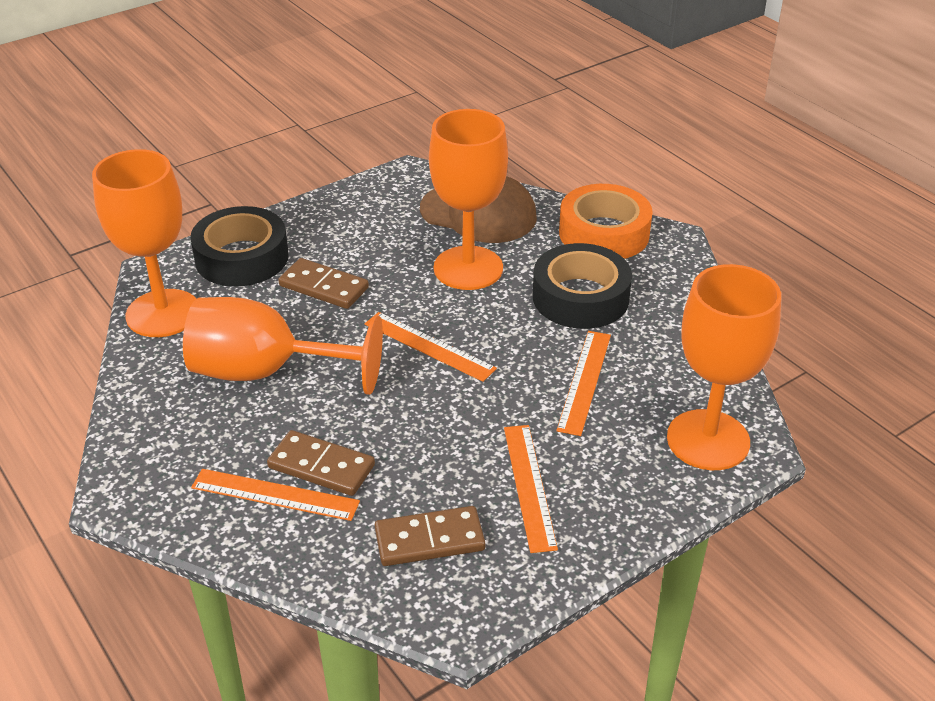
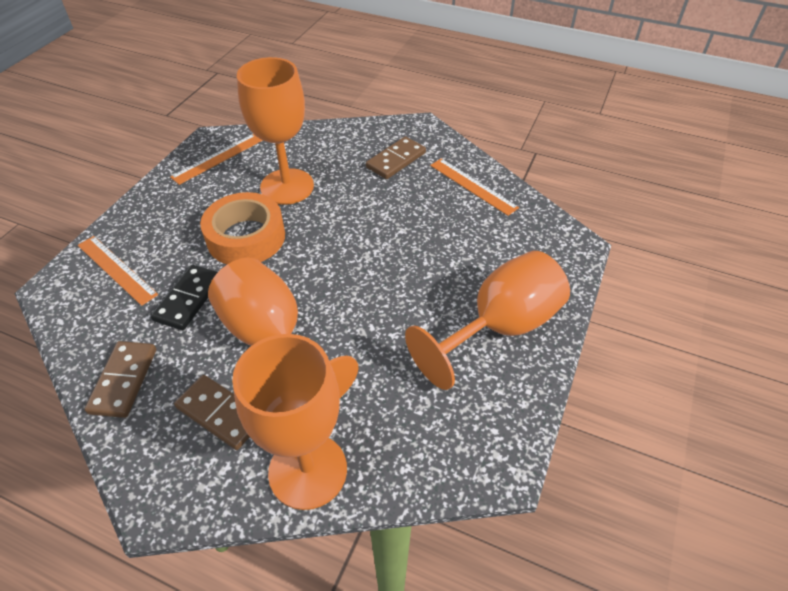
black domino: 0 -> 1
black tape: 2 -> 0
brown cap: 1 -> 0
orange ruler: 4 -> 3

